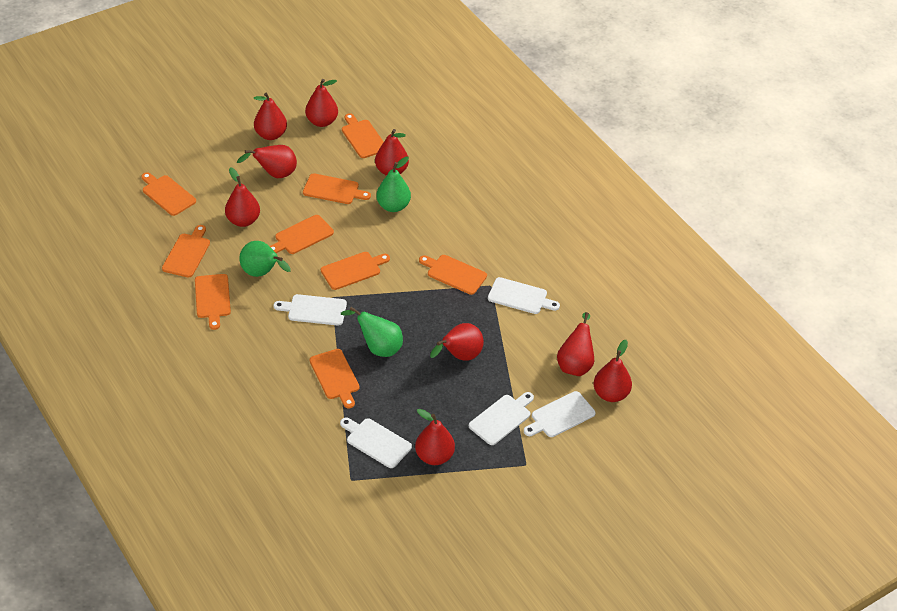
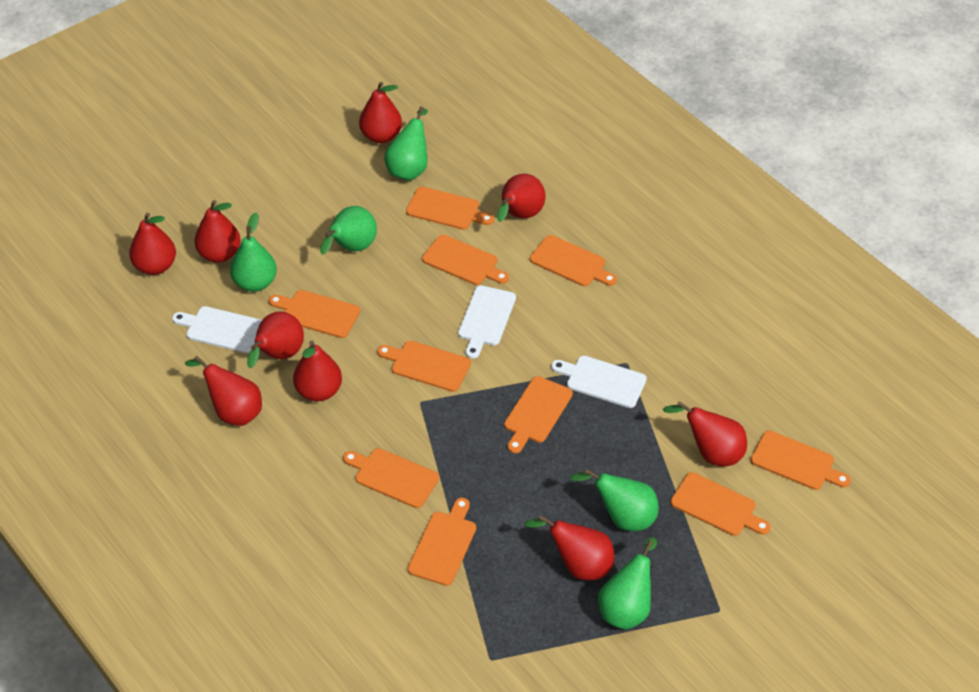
green pear: 3 -> 5
orange cutting board: 9 -> 10
white cutting board: 5 -> 3

